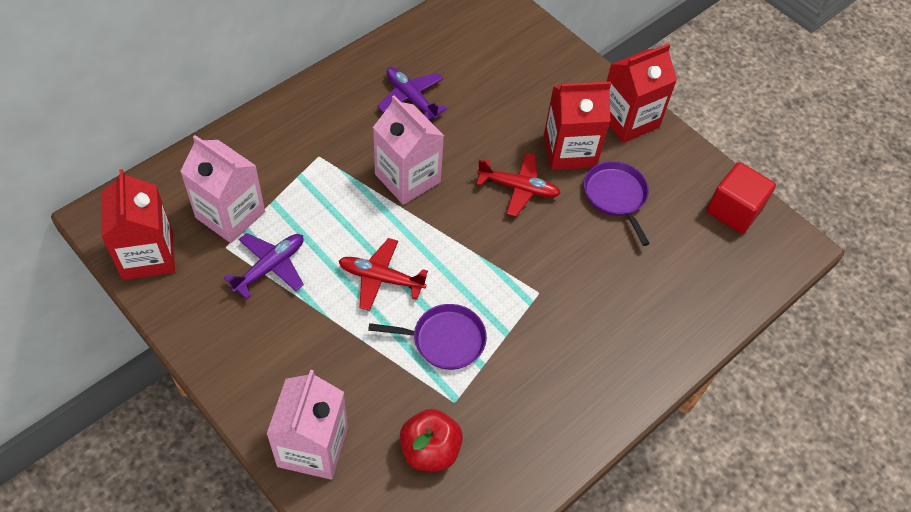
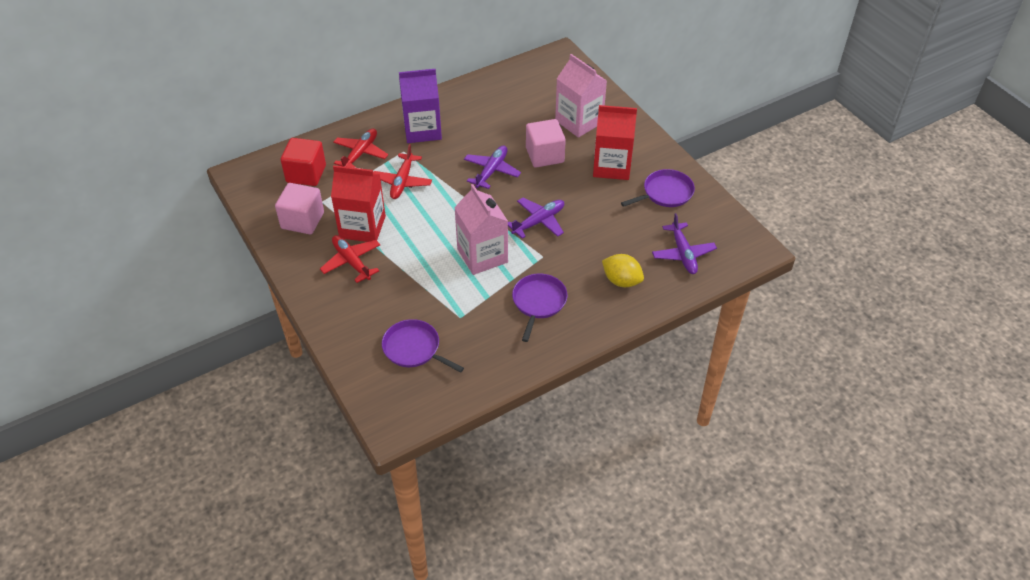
pink carton: 3 -> 2
pink cube: 0 -> 2
purple carton: 0 -> 1
purple pan: 2 -> 3
purple plane: 2 -> 3
red apple: 1 -> 0
red carton: 3 -> 2
red plane: 2 -> 3
yellow lemon: 0 -> 1

